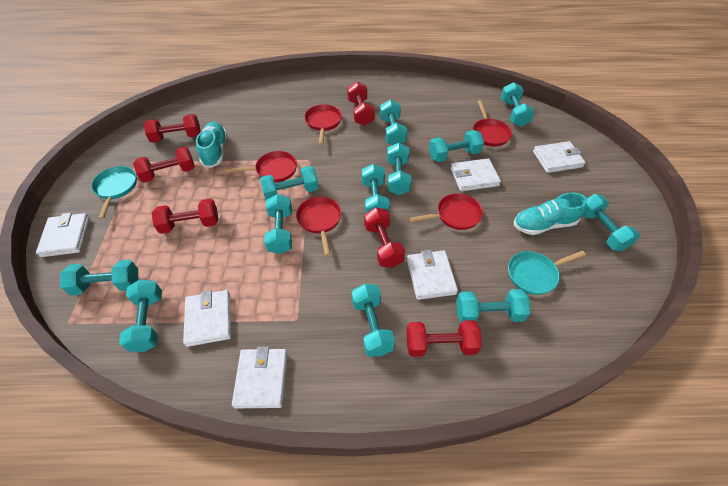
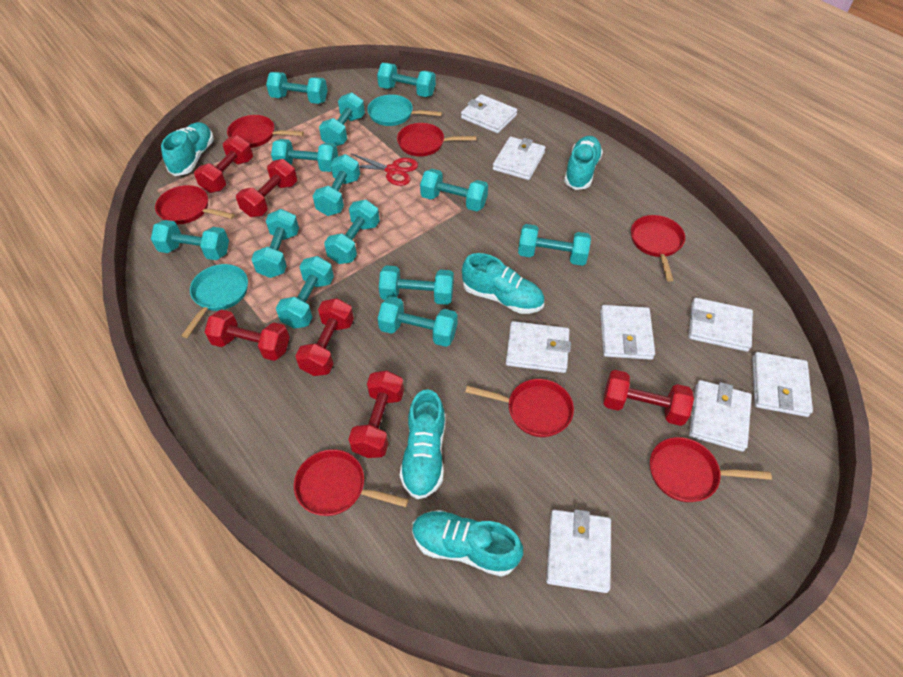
red pan: 5 -> 7
red scissors: 0 -> 1
turquoise dumbbell: 12 -> 13
turquoise shoe: 2 -> 5
white wallet: 6 -> 8

